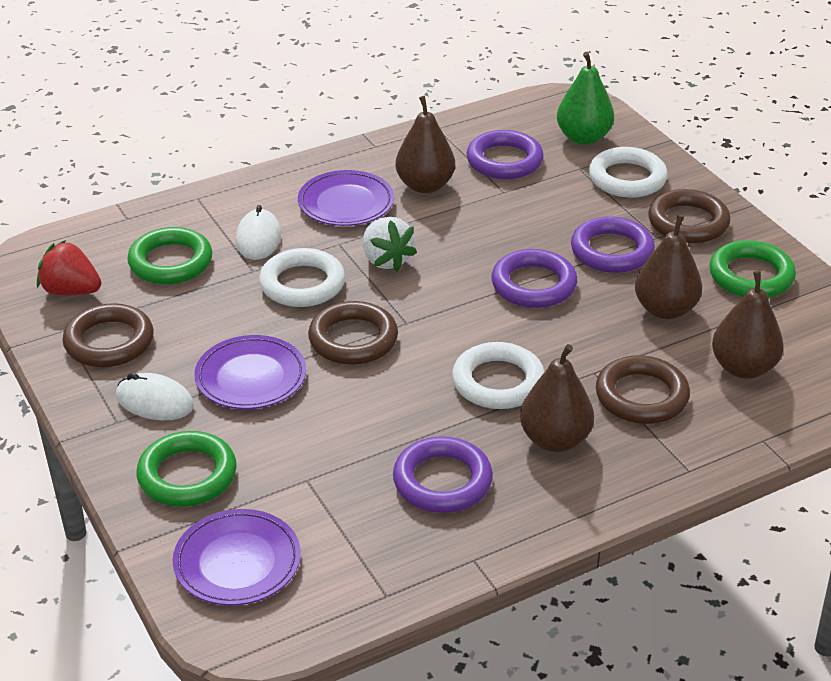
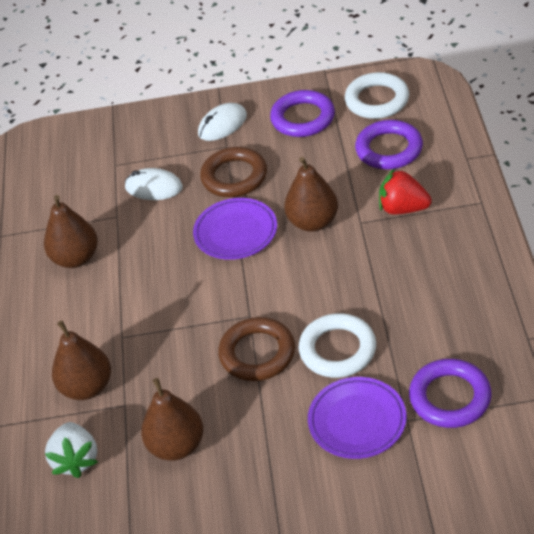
brown ring: 4 -> 2
green pear: 1 -> 0
green ring: 3 -> 0
purple plate: 3 -> 2
purple ring: 4 -> 3
white ring: 3 -> 2

